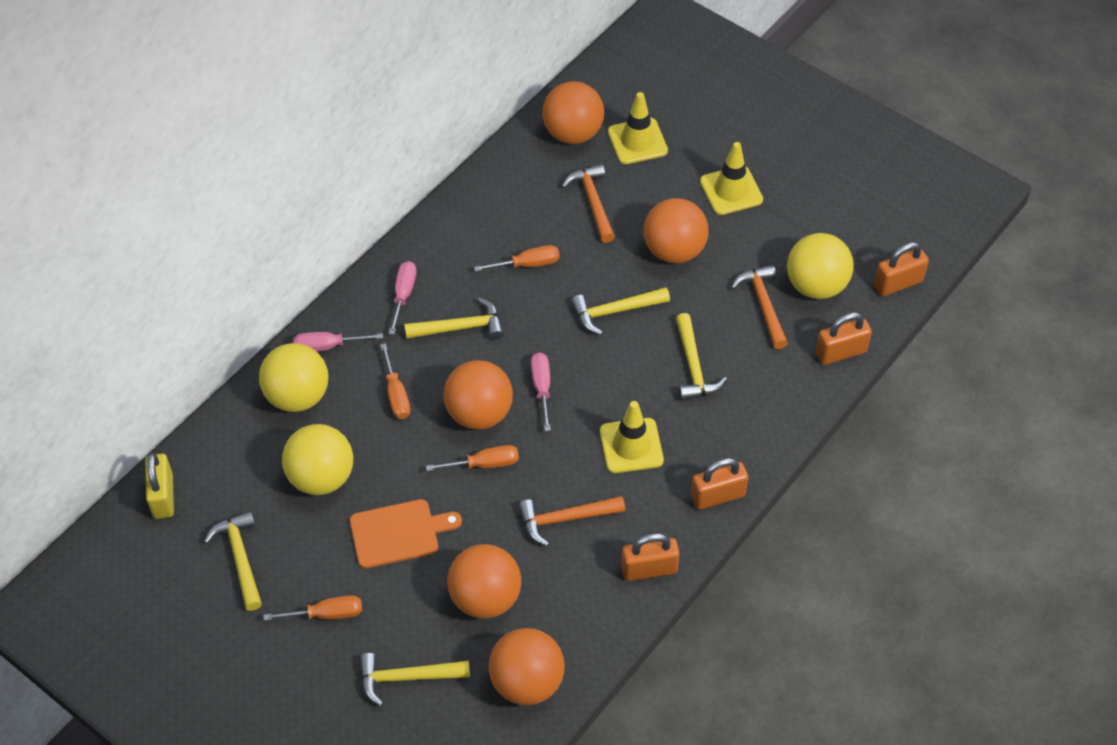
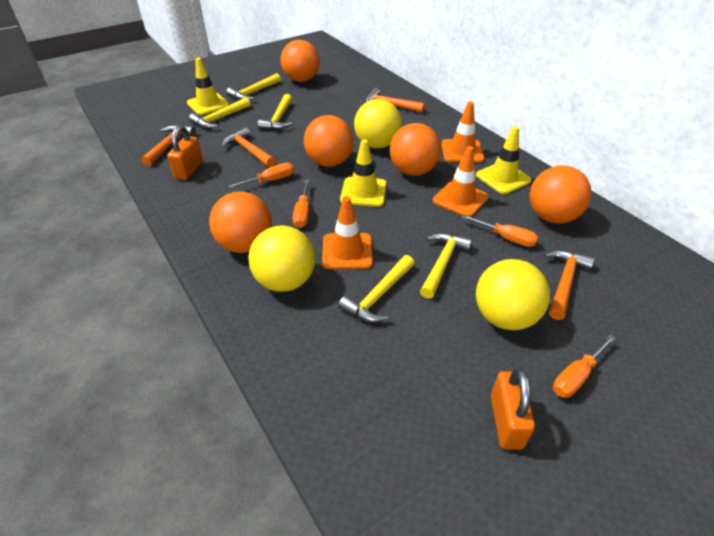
orange cutting board: 1 -> 0
orange hammer: 3 -> 4
orange padlock: 4 -> 2
orange traffic cone: 0 -> 3
pink screwdriver: 3 -> 0
yellow padlock: 1 -> 0

